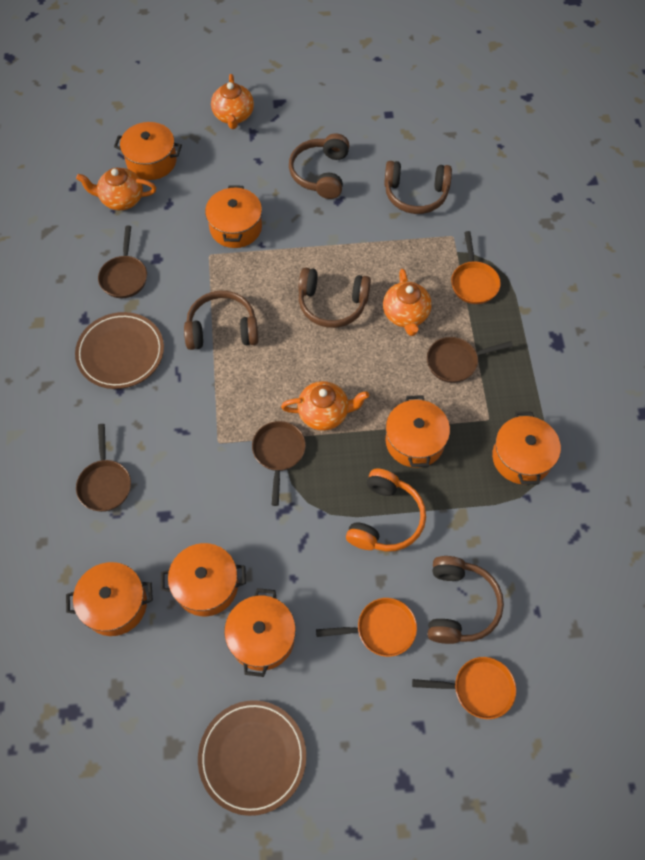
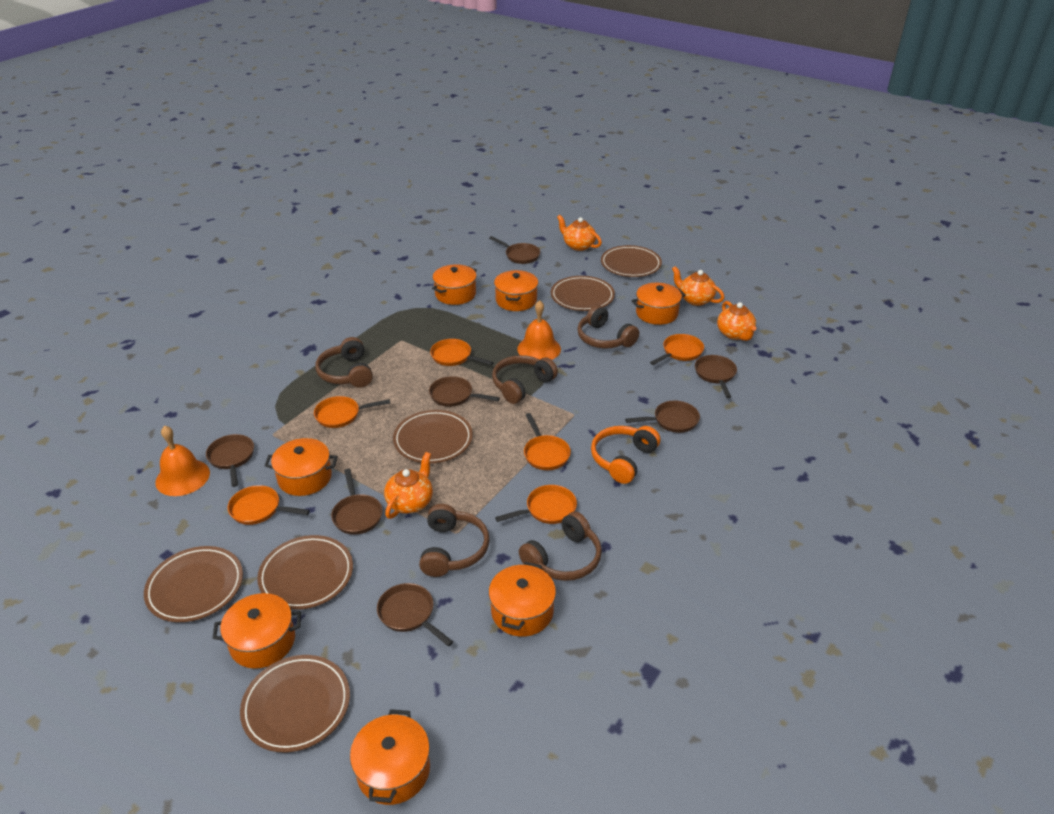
brown pan: 4 -> 7
brown plate: 2 -> 6
orange bell: 0 -> 2
orange pan: 3 -> 6

